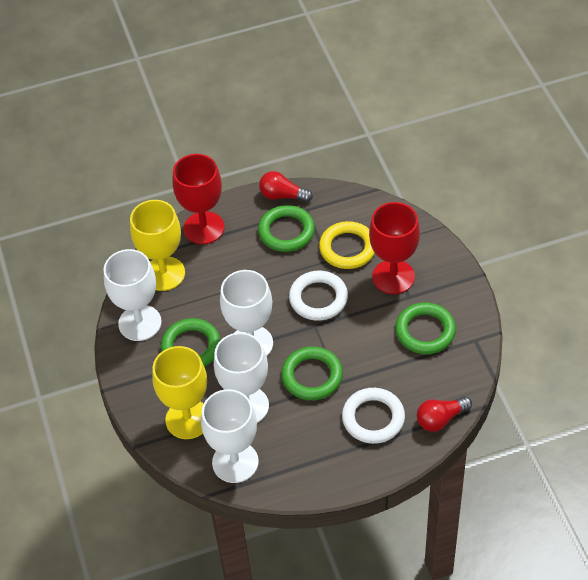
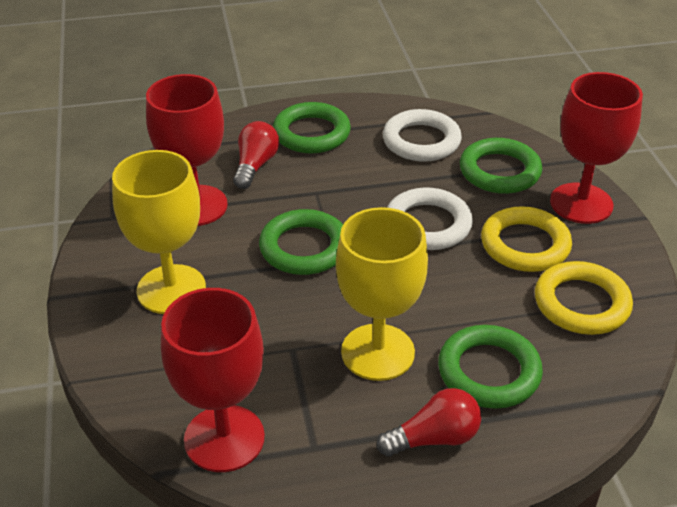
red goblet: 2 -> 3
white goblet: 4 -> 0
yellow ring: 1 -> 2

